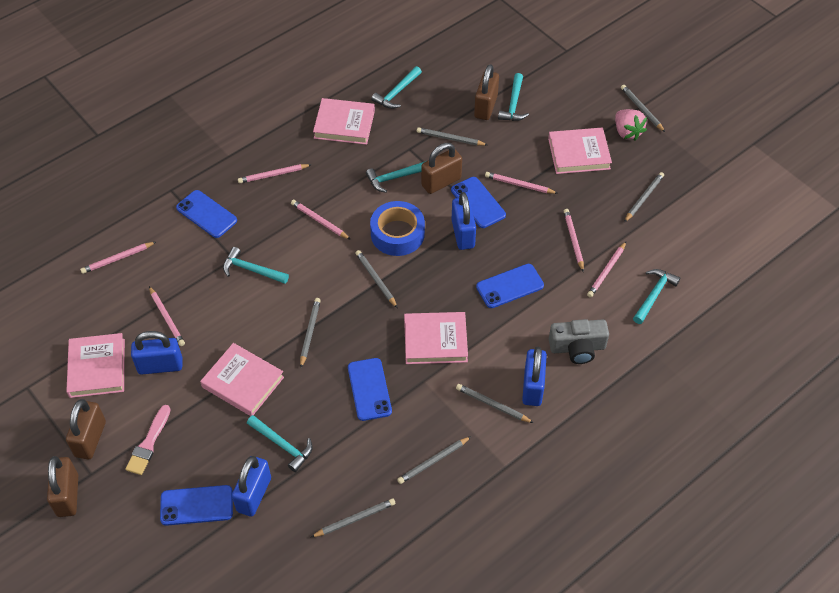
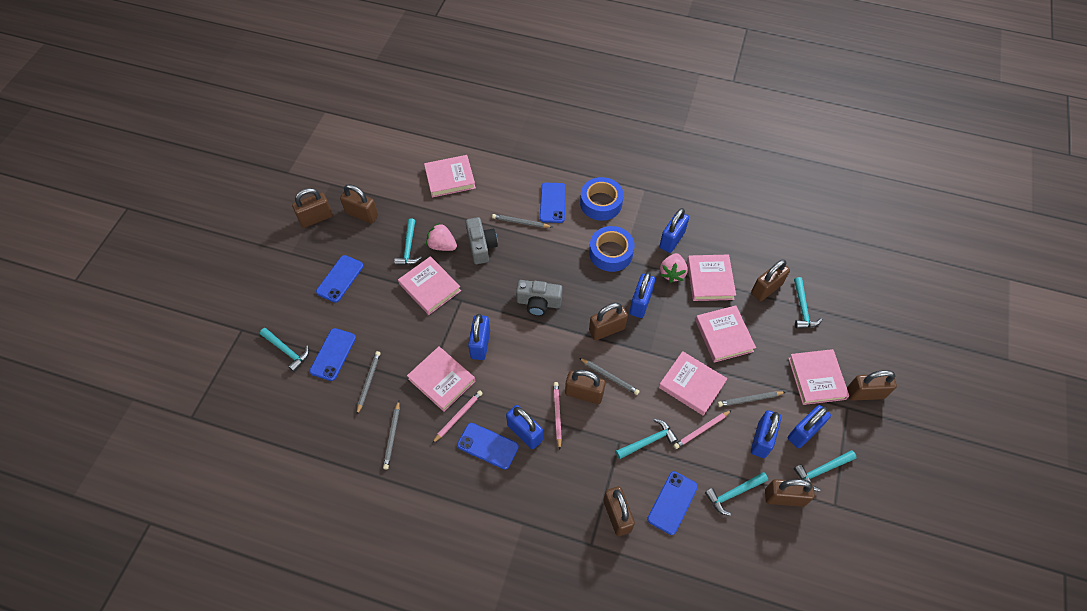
blue padlock: 4 -> 6
blue tape: 1 -> 2
brown padlock: 4 -> 8
grey camera: 1 -> 2
grey pencil: 8 -> 5
pink book: 5 -> 7
pink brush: 1 -> 0
pink pencil: 7 -> 3
pink strawberry: 1 -> 2

